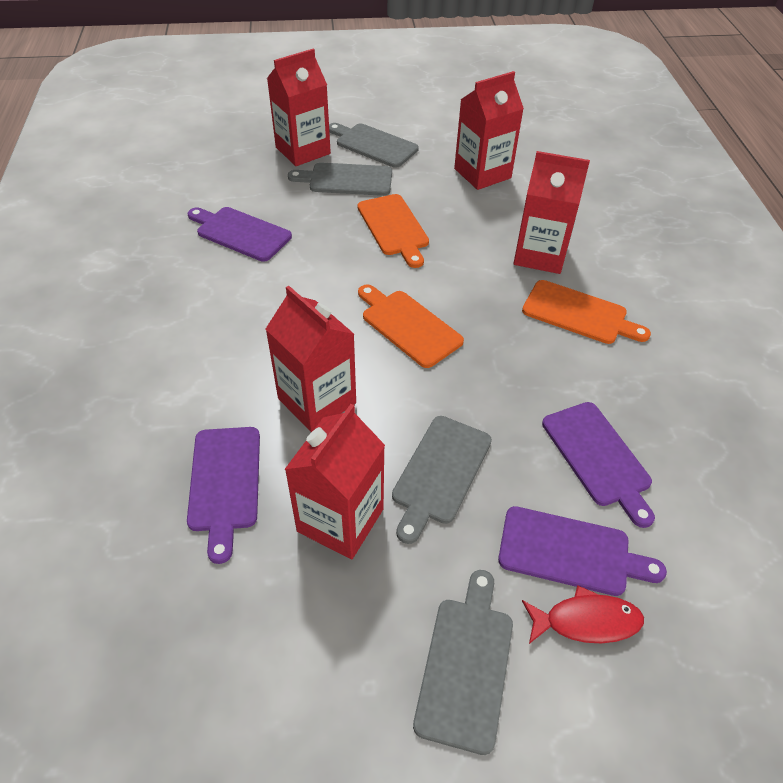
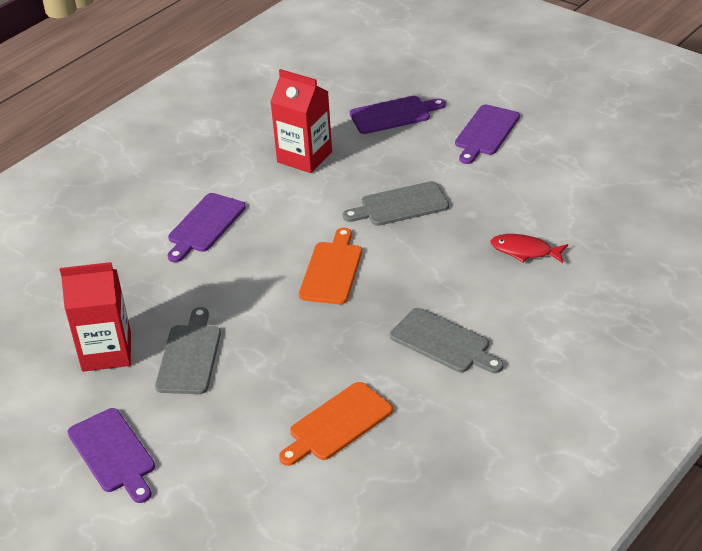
grey cutting board: 4 -> 3
orange cutting board: 3 -> 2
red carton: 5 -> 2

